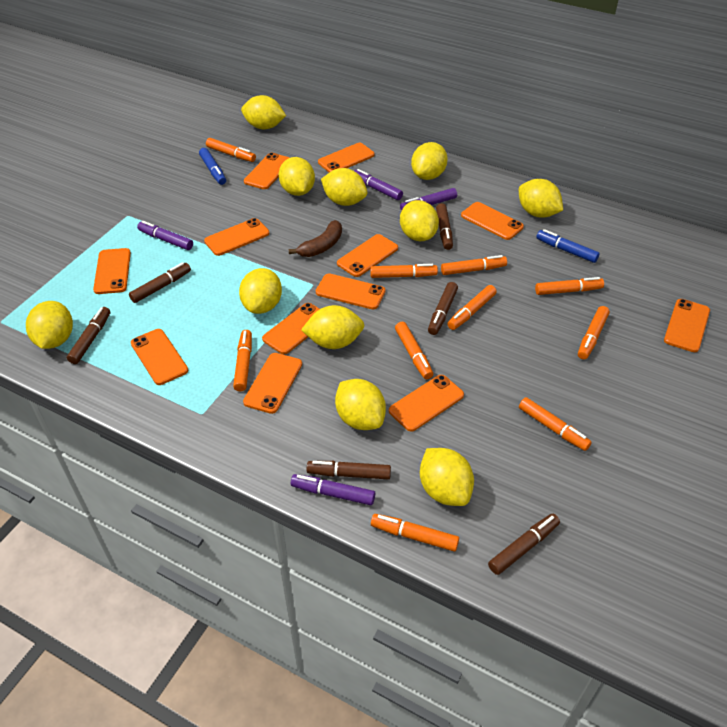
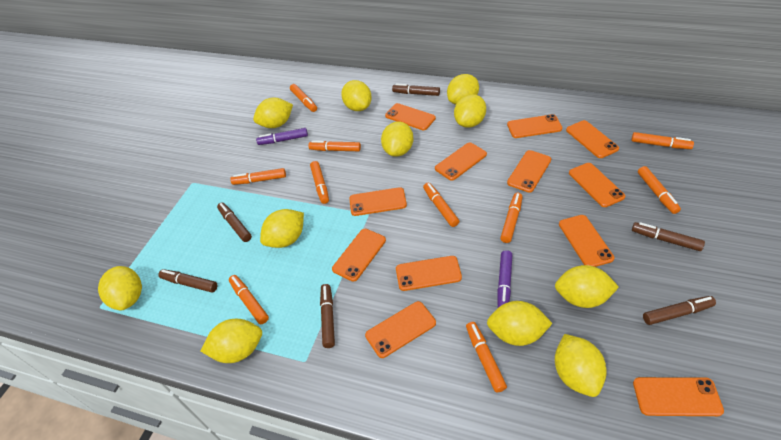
blue marker: 2 -> 0
brown banana: 1 -> 0
purple marker: 4 -> 2

